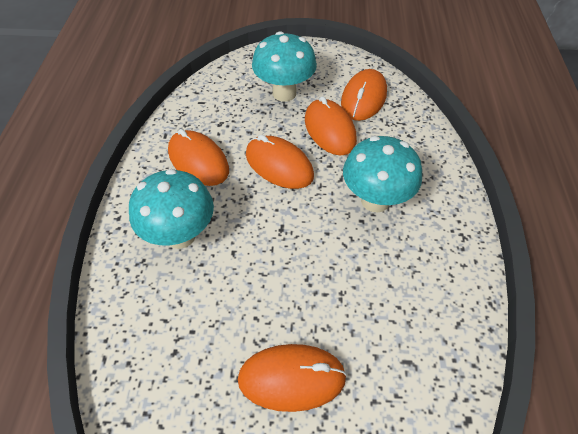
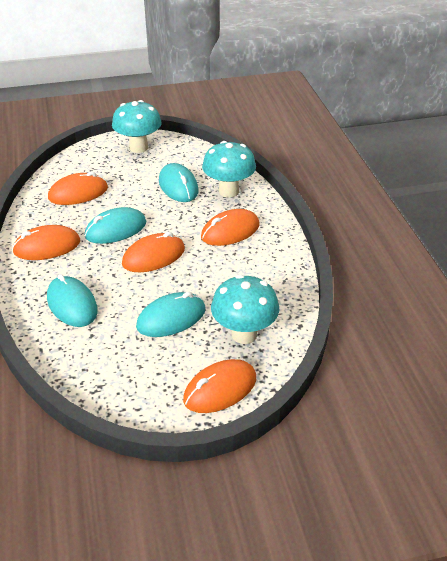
turquoise mouse: 0 -> 4

